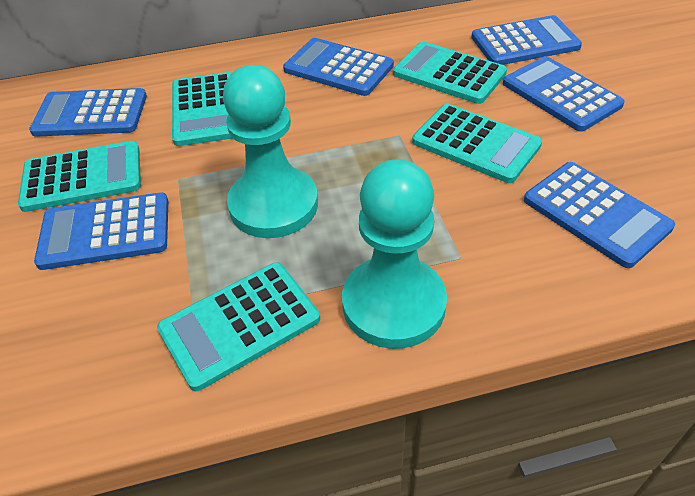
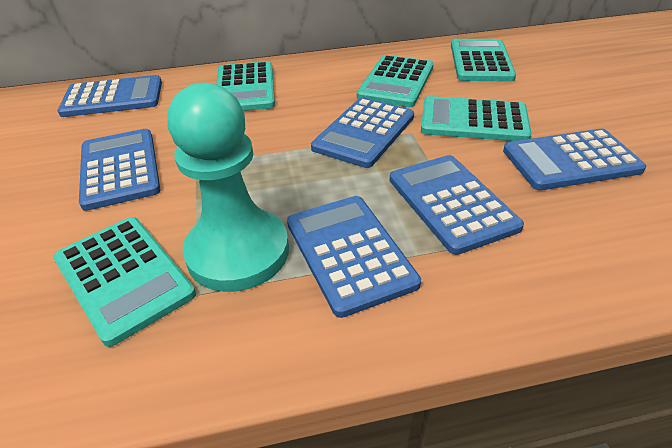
turquoise pawn: 2 -> 1

